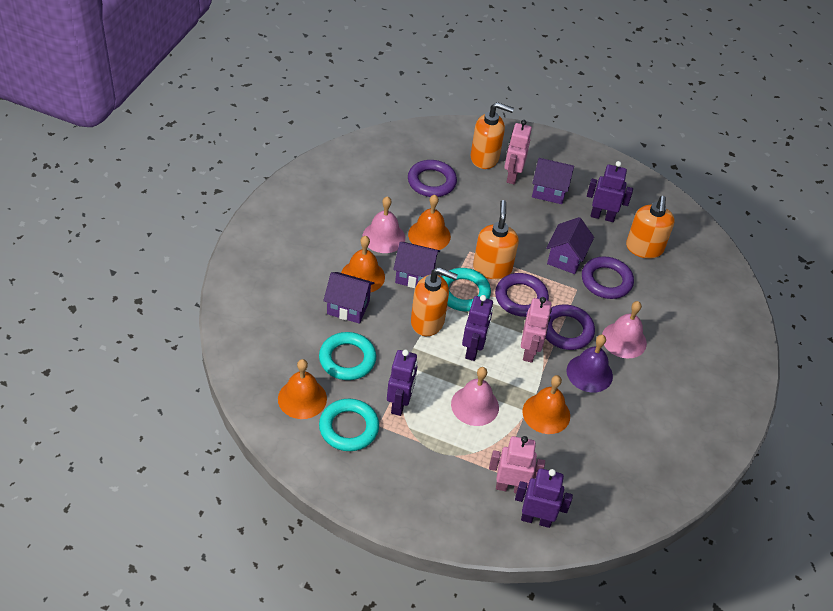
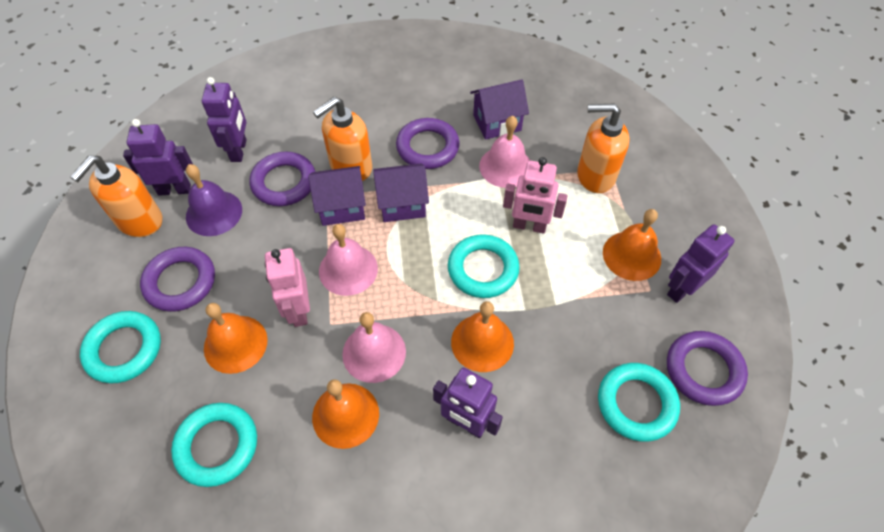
orange soap dispenser: 4 -> 3
pink robot: 3 -> 2
purple house: 4 -> 3
turquoise ring: 3 -> 4

